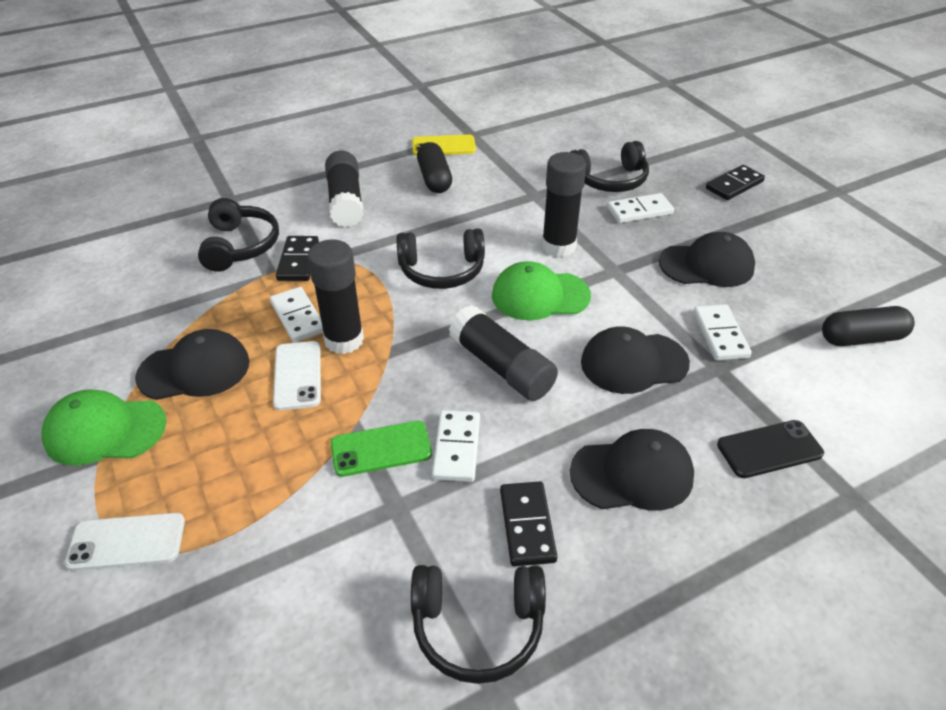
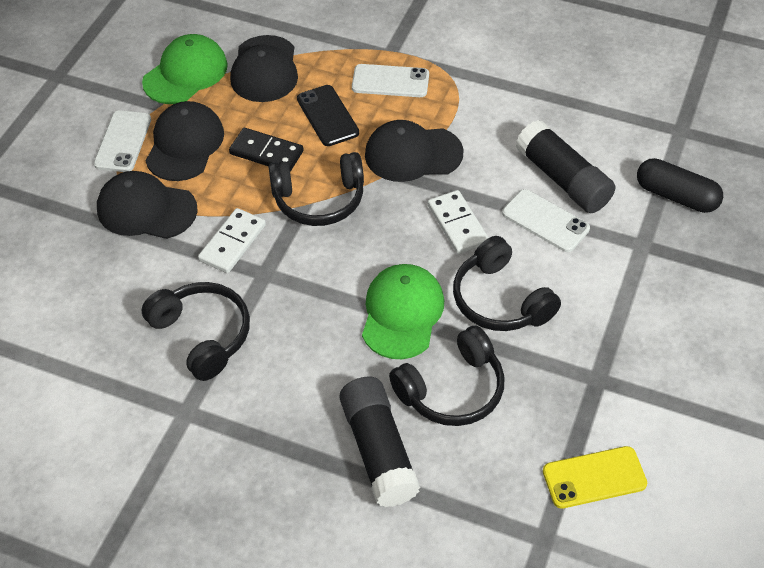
black capsule: 2 -> 1
black domino: 3 -> 1
black glue stick: 4 -> 2
green phone: 1 -> 0
white domino: 4 -> 2
white phone: 2 -> 3

